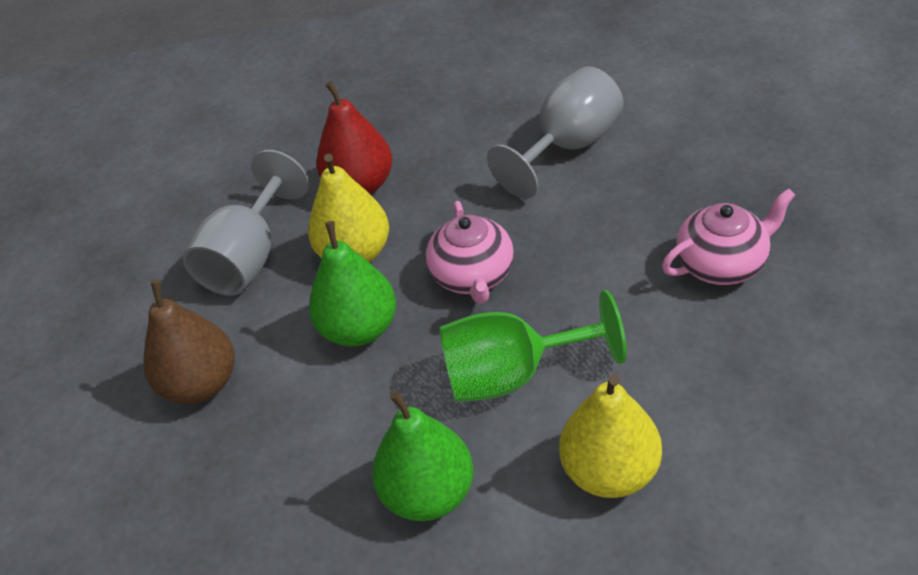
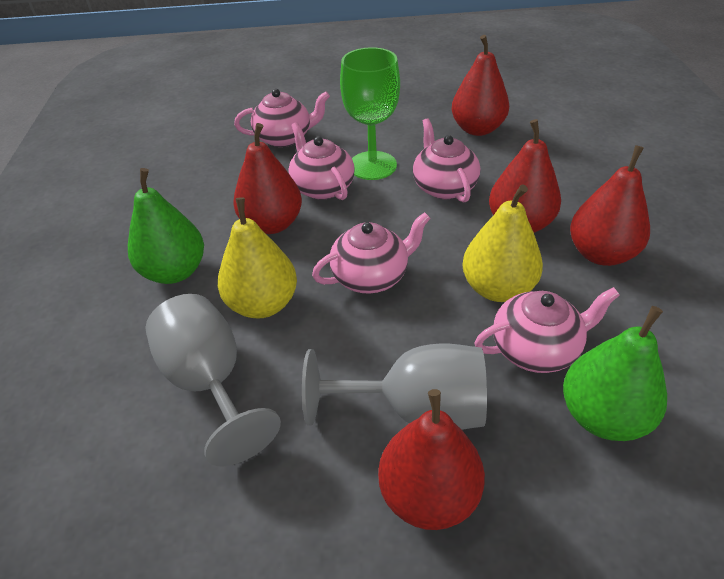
brown pear: 1 -> 0
pink teapot: 2 -> 5
red pear: 1 -> 5

